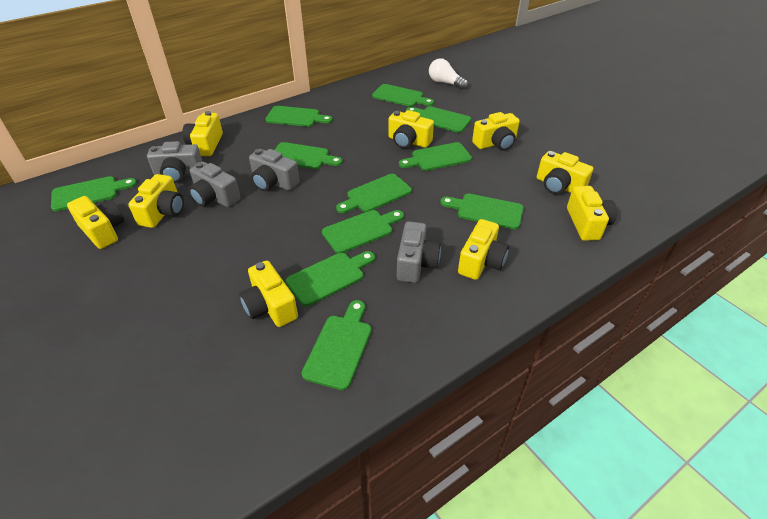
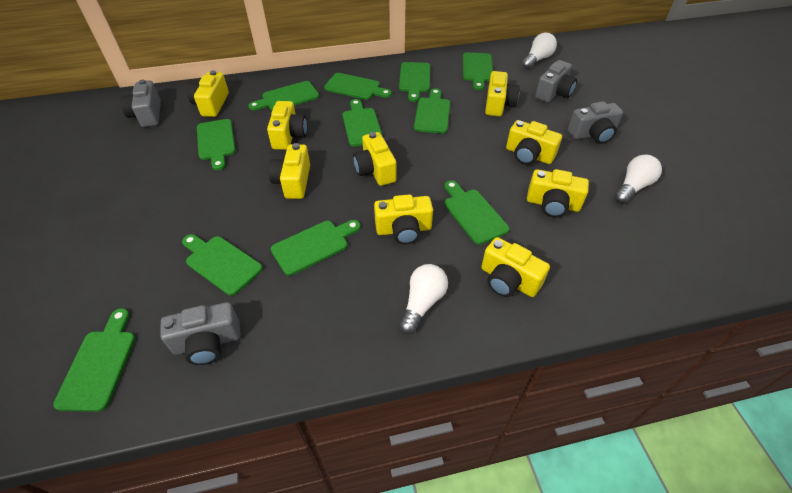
white light bulb: 1 -> 3

